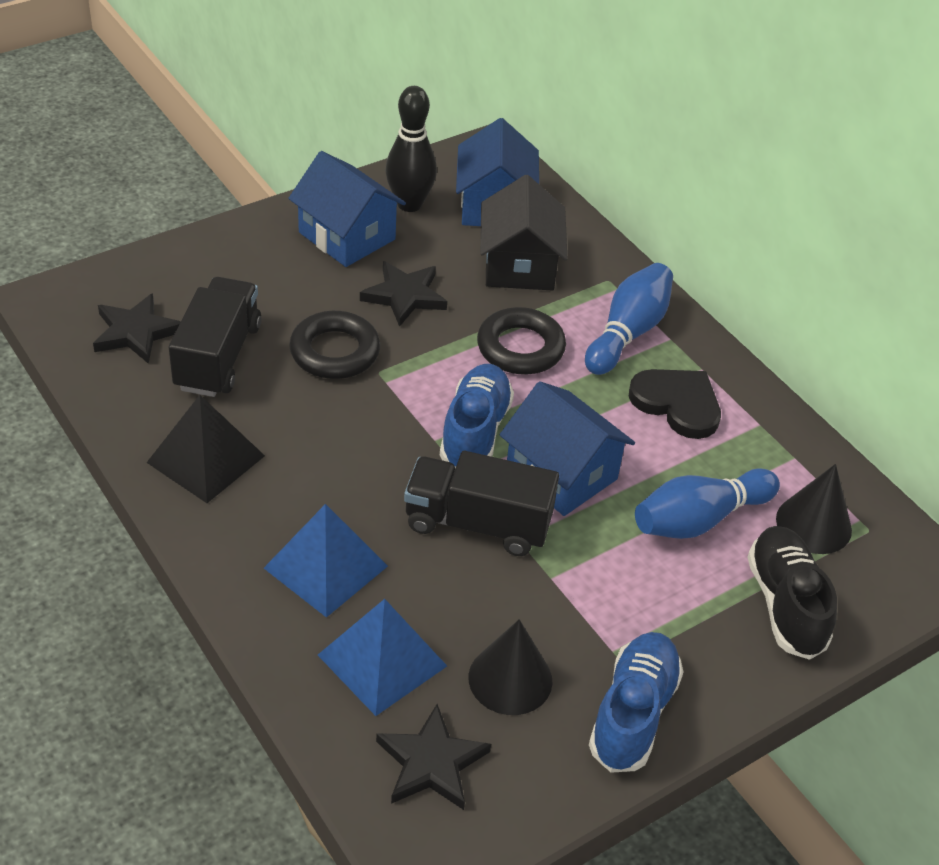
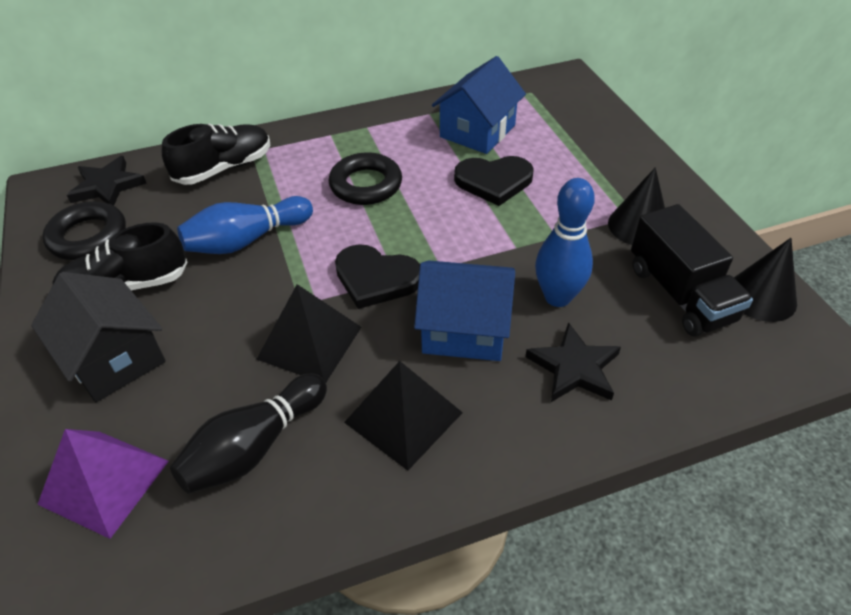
black heart: 1 -> 2
black pyramid: 1 -> 2
black shoe: 1 -> 2
black star: 3 -> 2
black truck: 2 -> 1
blue house: 3 -> 2
blue pyramid: 2 -> 0
blue shoe: 2 -> 0
purple pyramid: 0 -> 1

